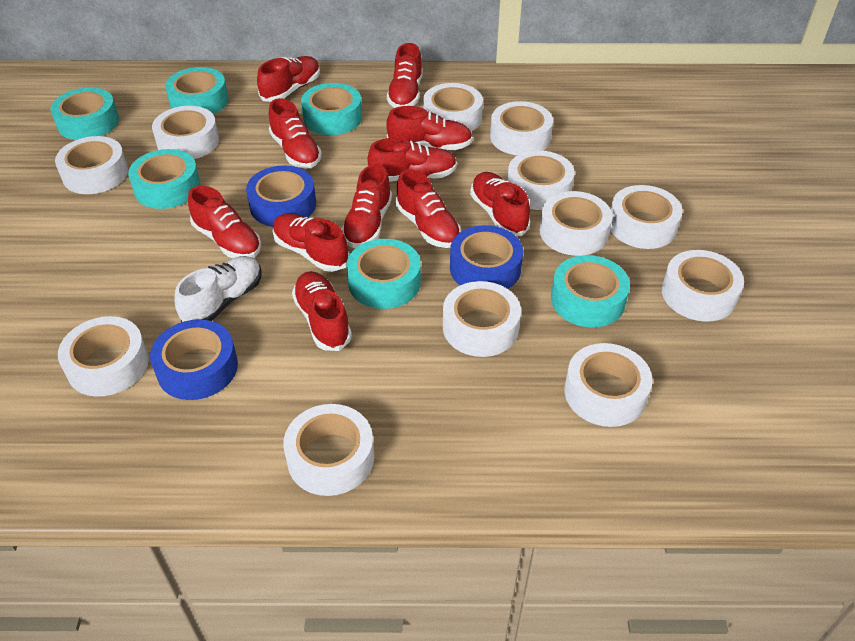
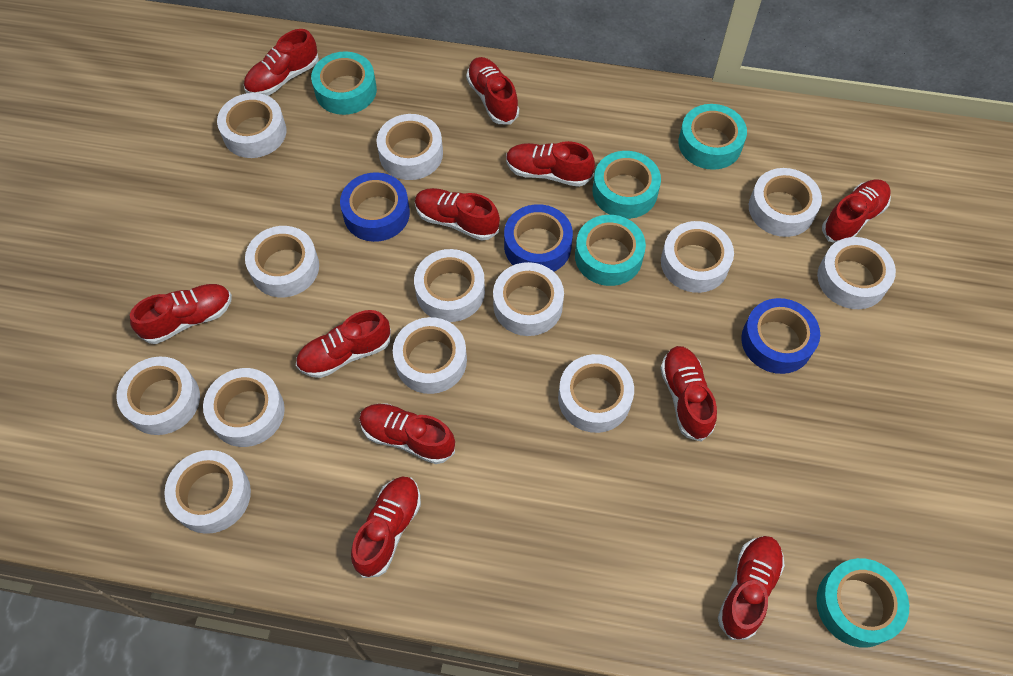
turquoise tape: 6 -> 5
white shoe: 1 -> 0
white tape: 12 -> 13

